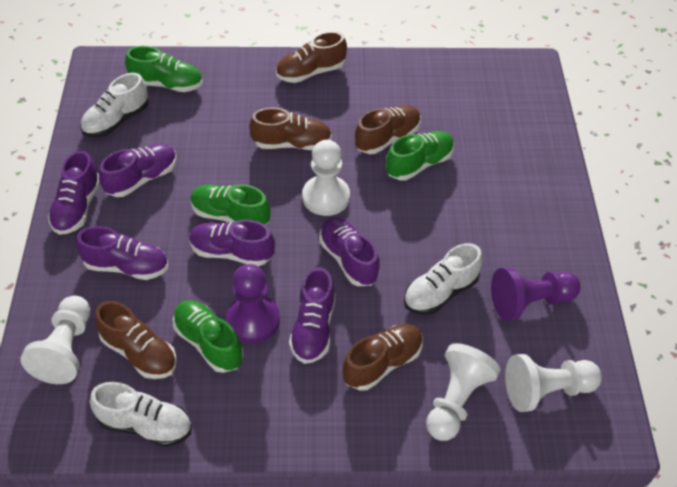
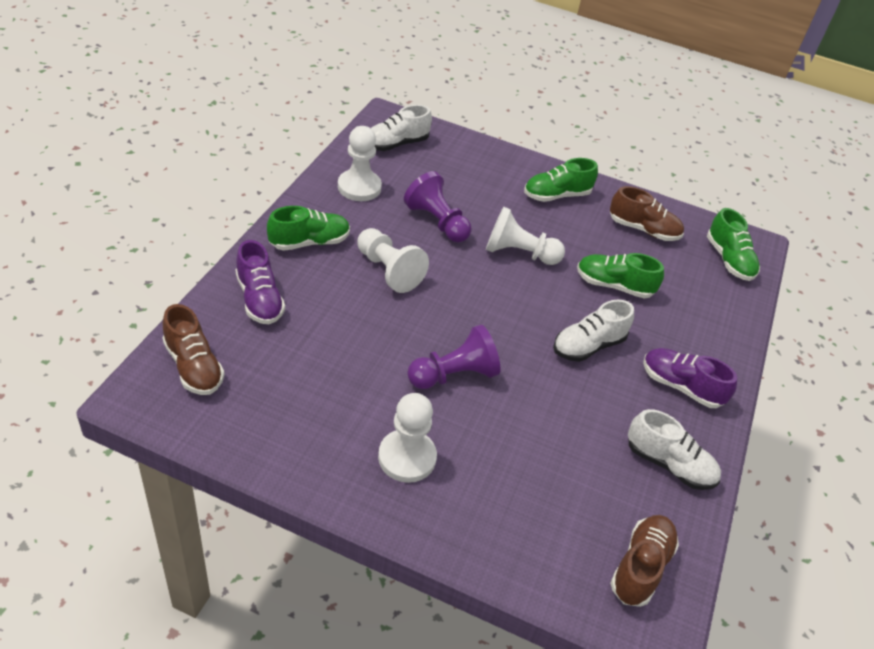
brown shoe: 5 -> 3
purple shoe: 6 -> 2

